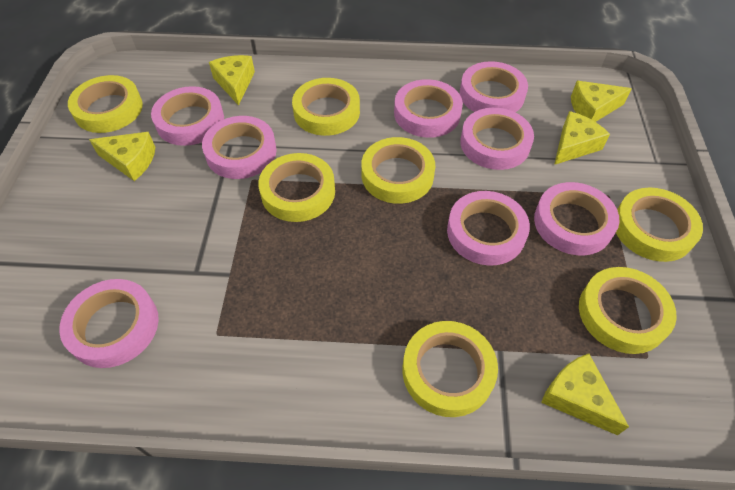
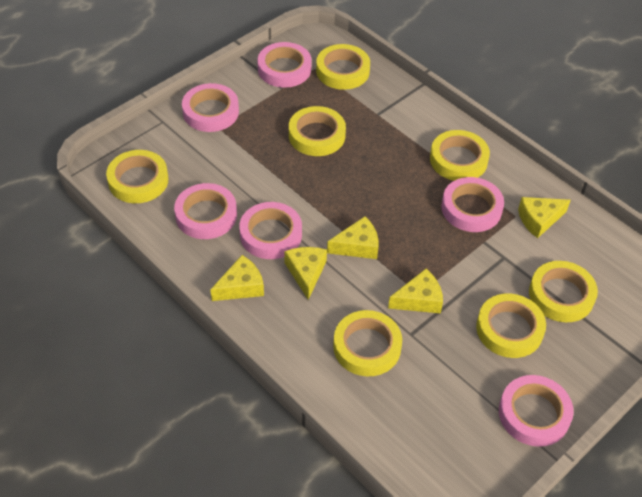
pink tape: 8 -> 6

